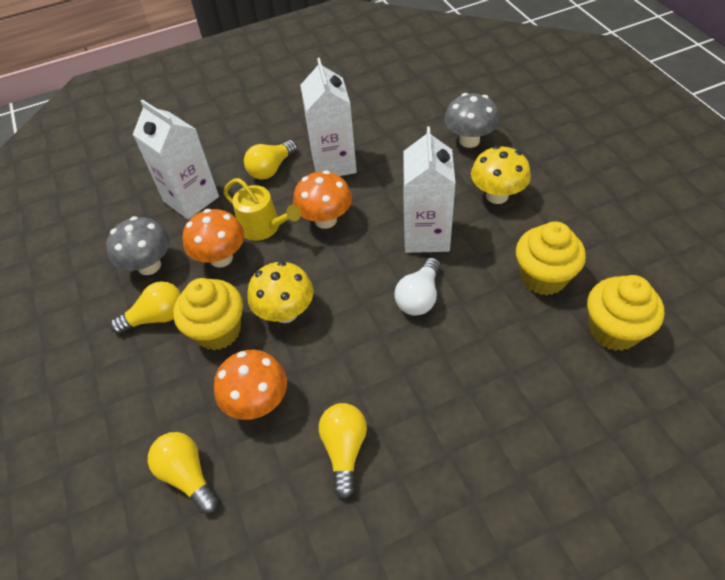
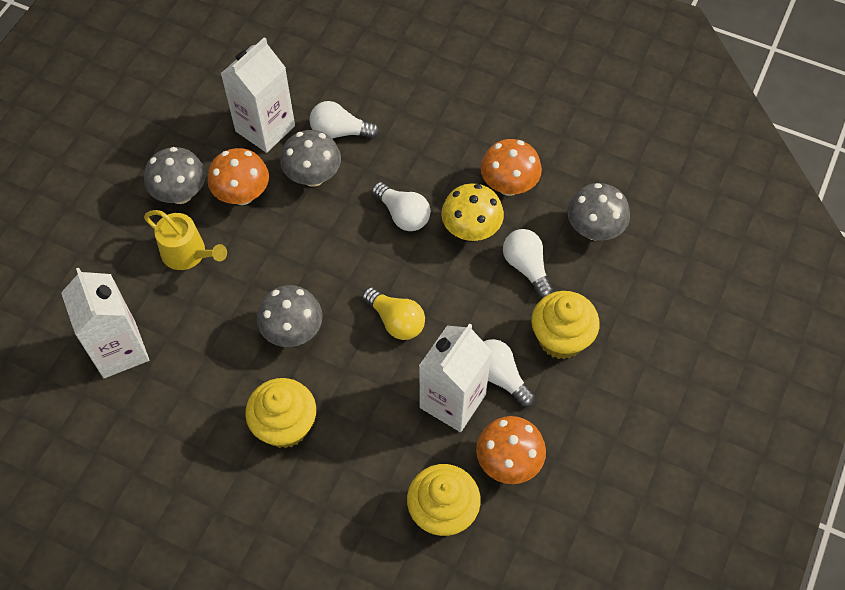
grey mushroom: 2 -> 4
white light bulb: 1 -> 4
yellow light bulb: 4 -> 1
yellow mushroom: 2 -> 1

